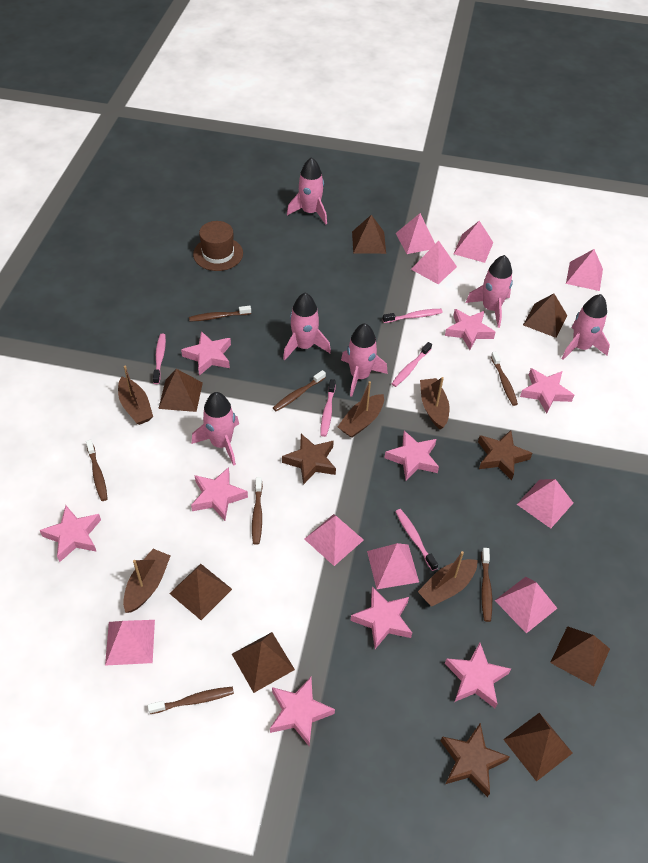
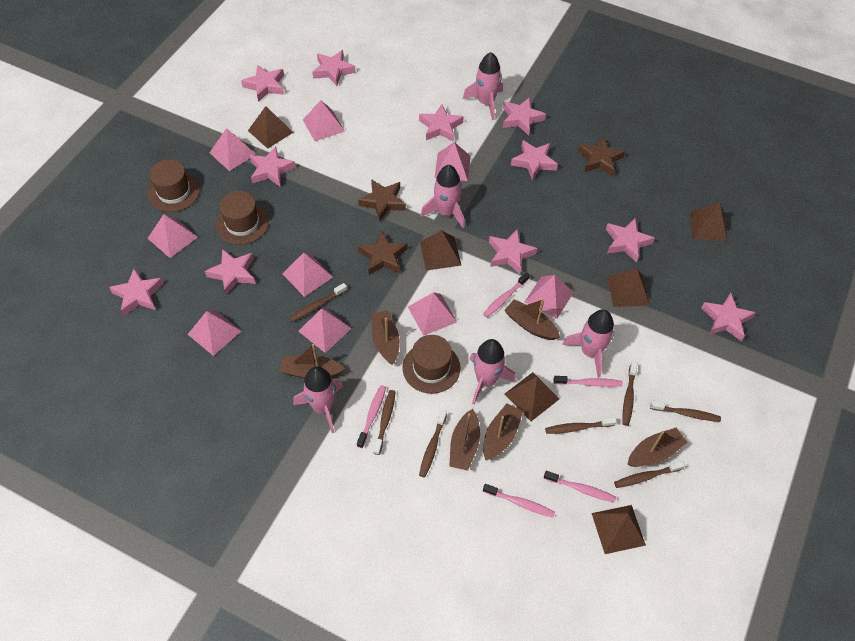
brown boat: 5 -> 6
brown hat: 1 -> 3
brown pyramid: 7 -> 6
pink rocket: 6 -> 5
pink star: 9 -> 11

